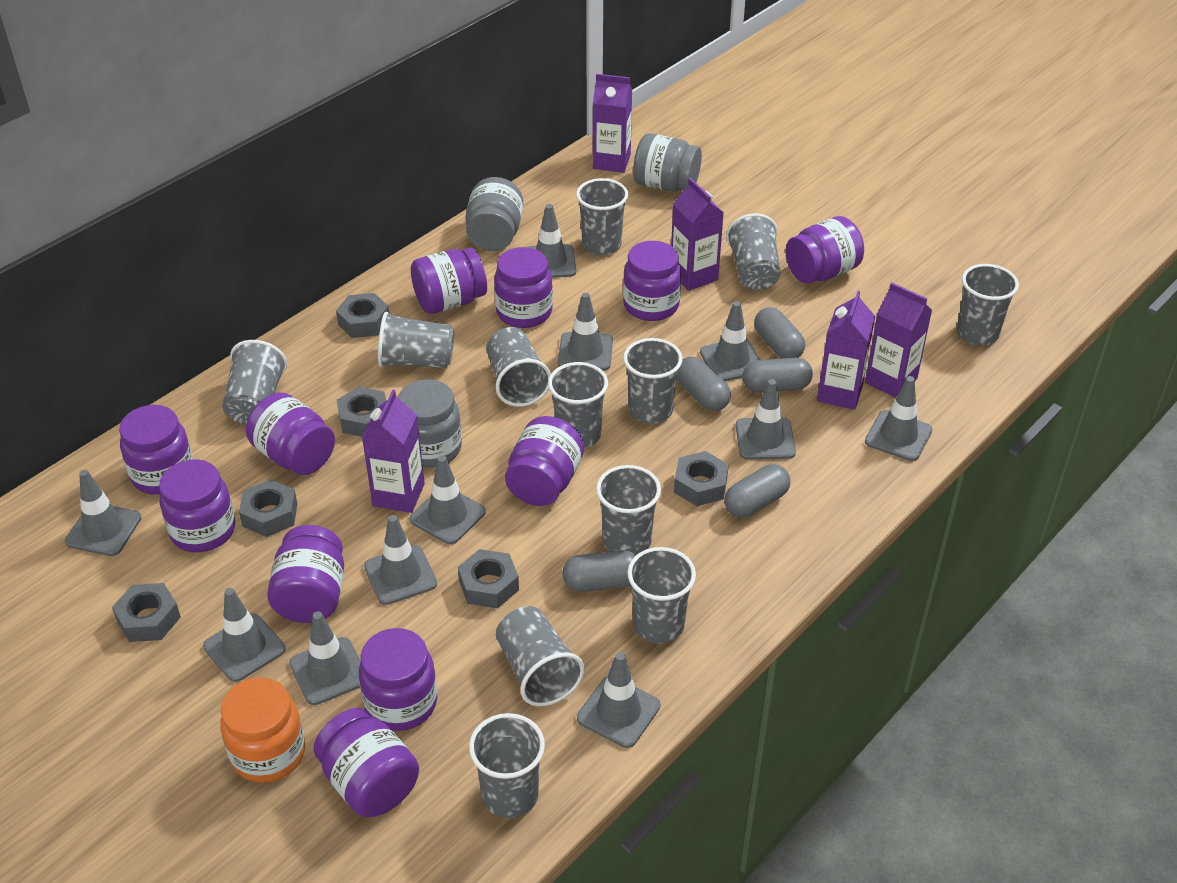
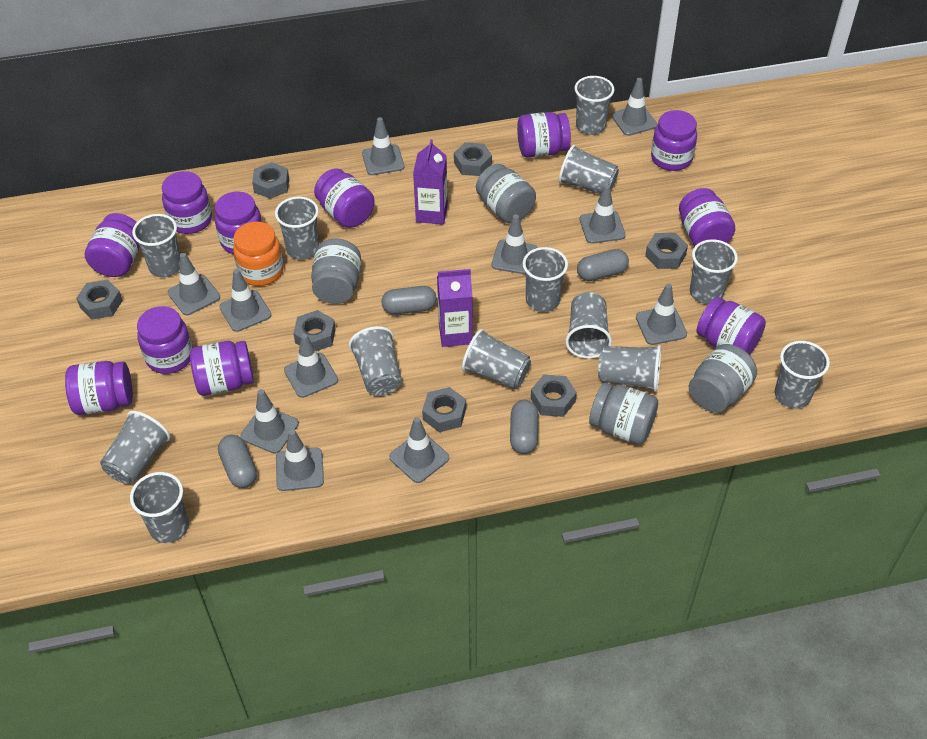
grey capsule: 5 -> 4
grey cup: 12 -> 13
grey jar: 3 -> 4
grey nut: 6 -> 7
purple carton: 5 -> 2

